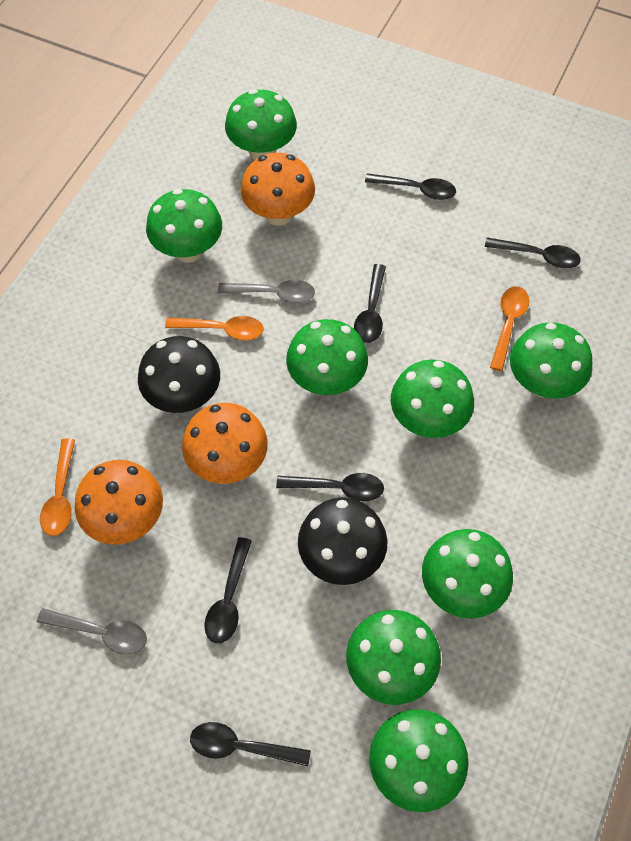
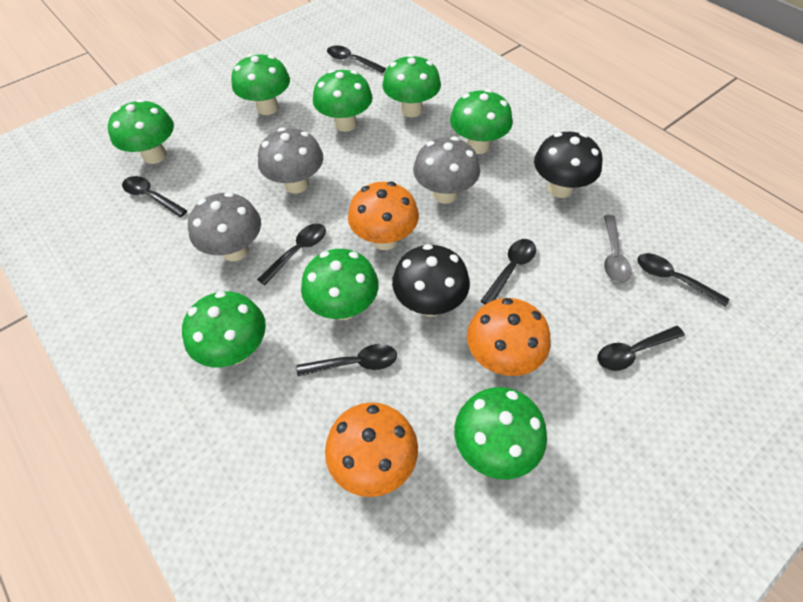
black spoon: 6 -> 7
grey mushroom: 0 -> 3
grey spoon: 2 -> 1
orange spoon: 3 -> 0

